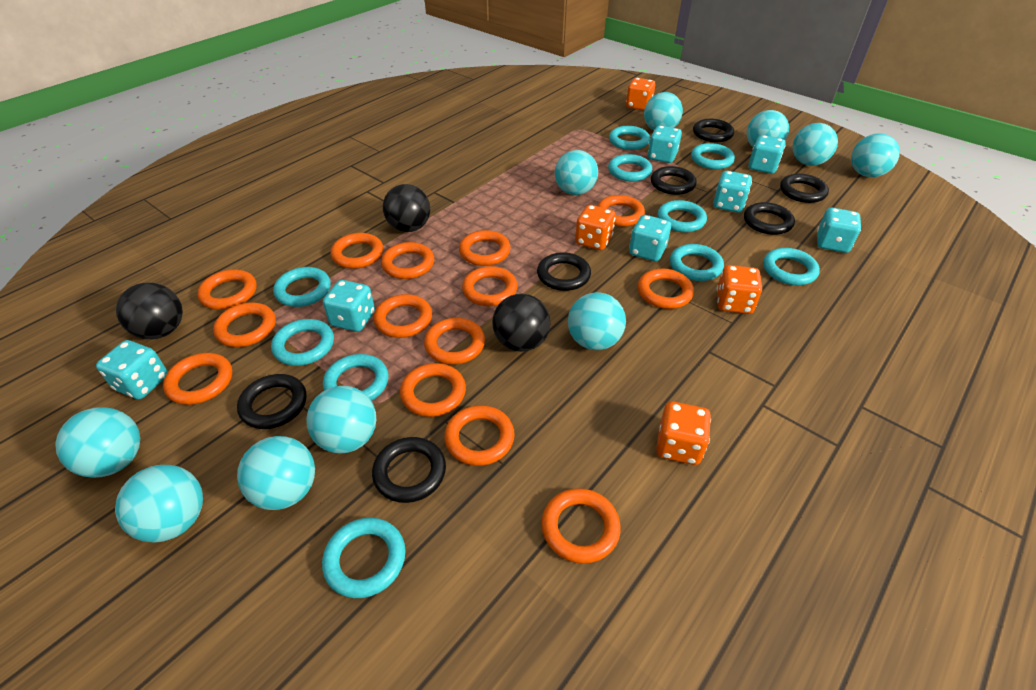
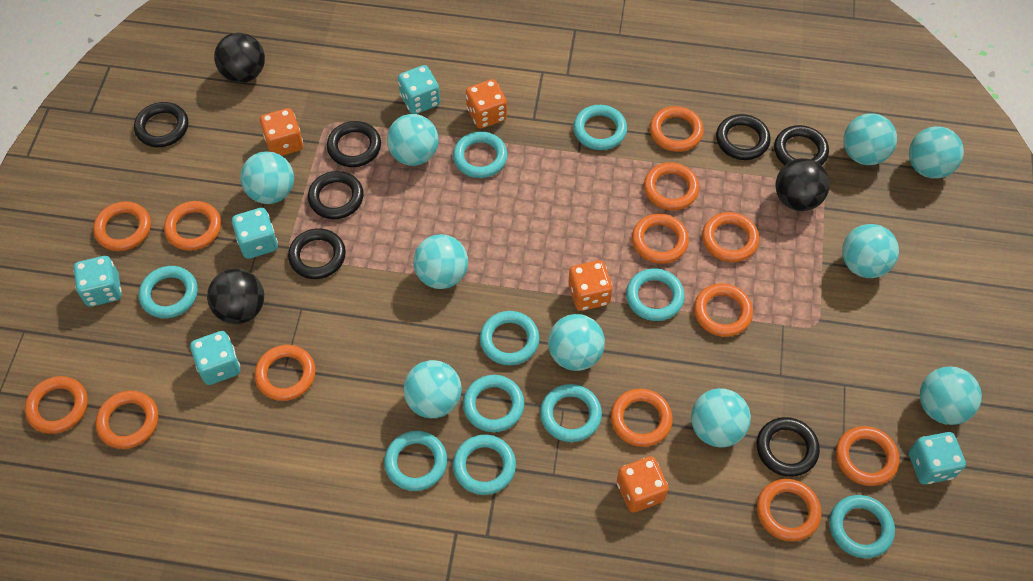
orange ring: 14 -> 13
turquoise dice: 7 -> 5

